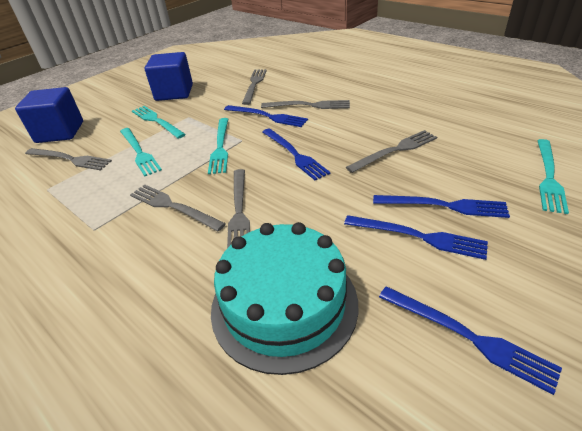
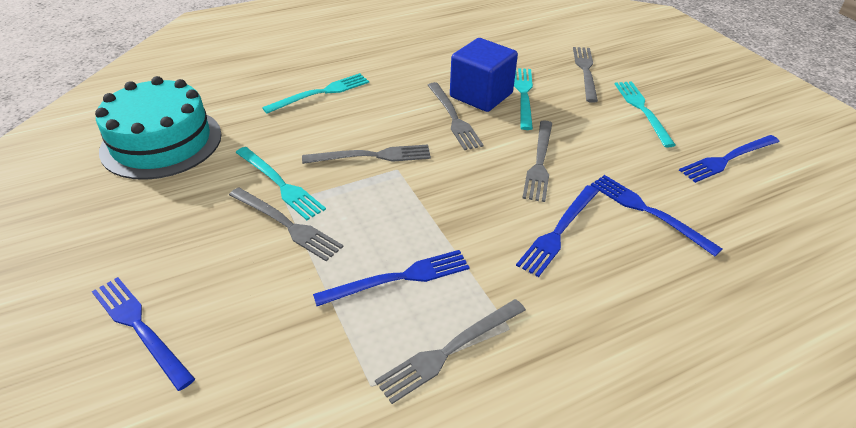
blue cube: 2 -> 1

